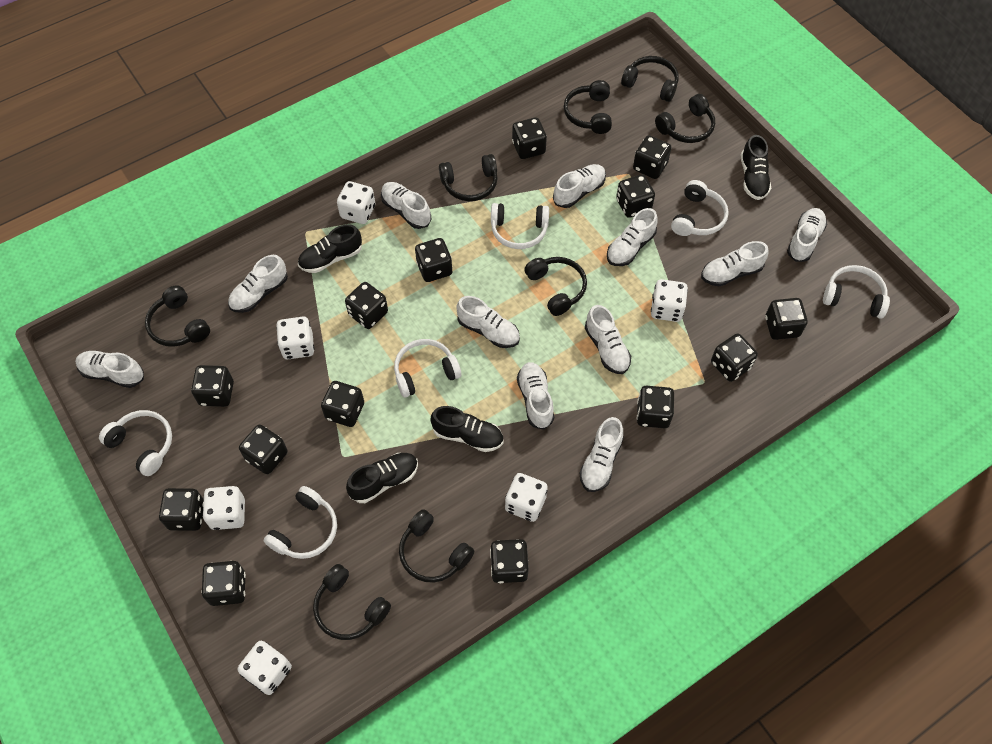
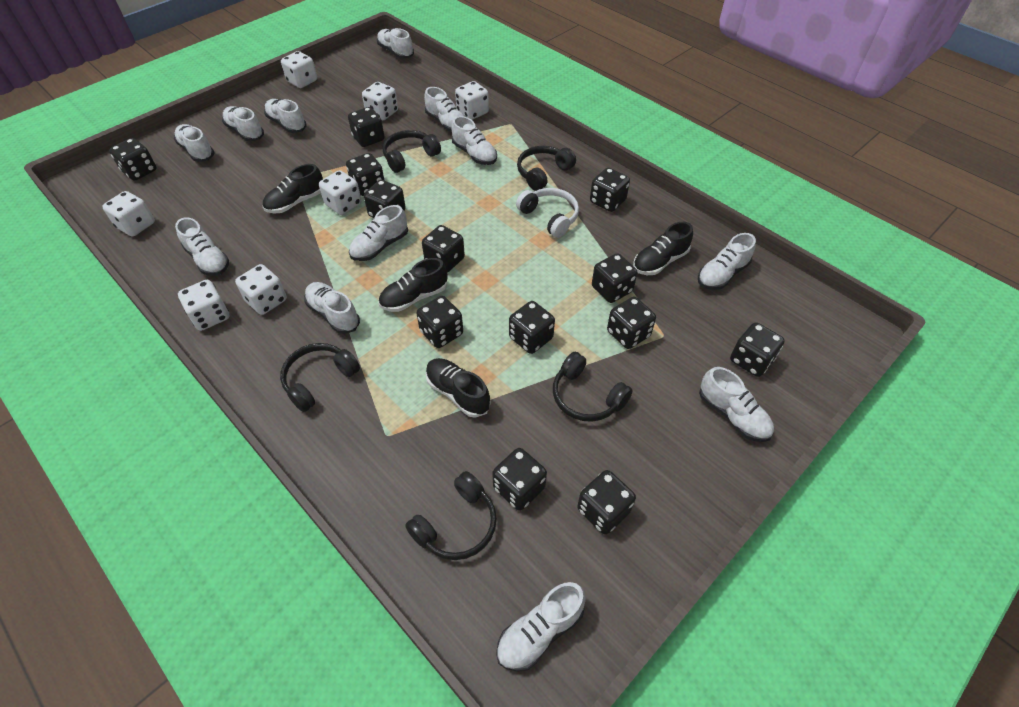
black dice: 14 -> 13
black headphones: 8 -> 5
white dice: 6 -> 7
white headphones: 6 -> 1
white shoe: 11 -> 12

